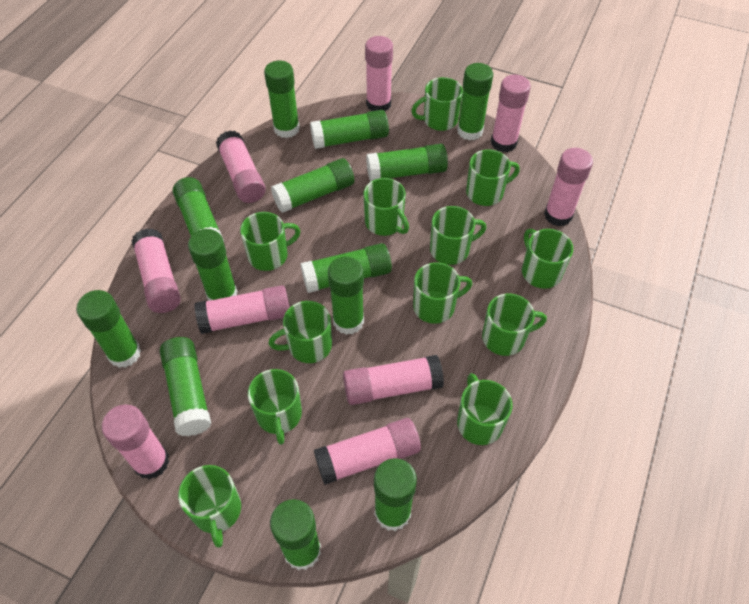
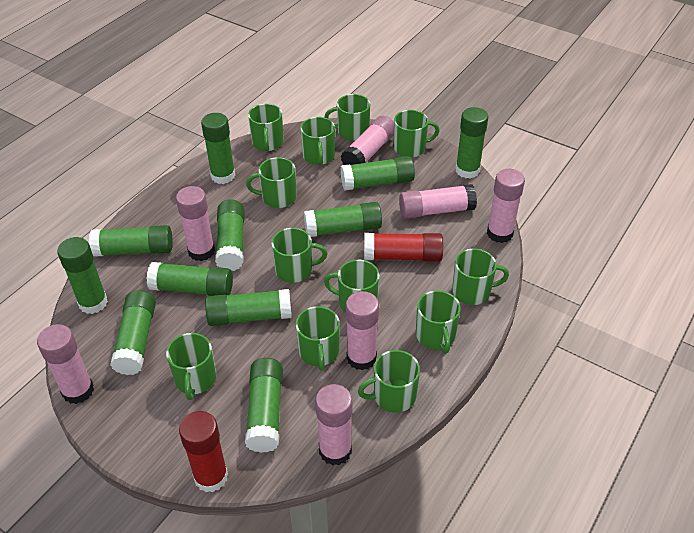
green glue stick: 13 -> 11
pink glue stick: 9 -> 7
red glue stick: 0 -> 2

